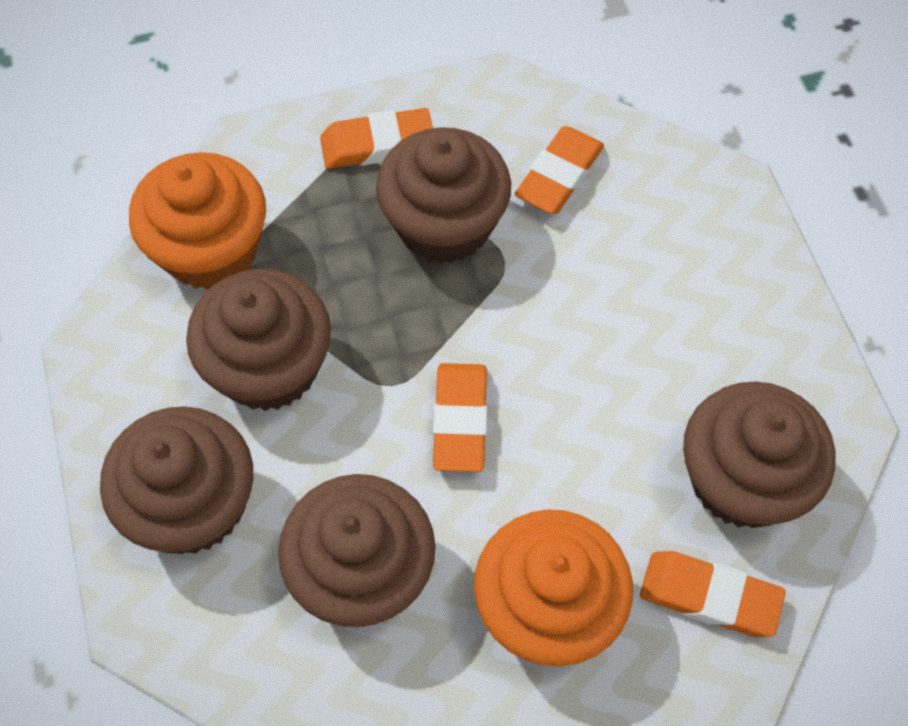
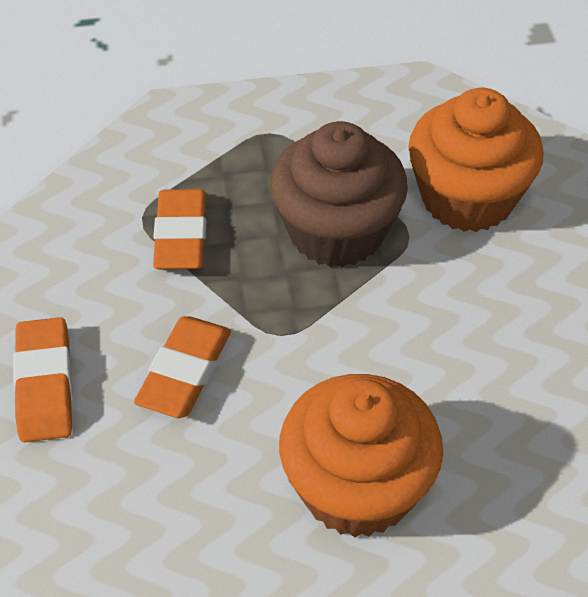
brown cupcake: 5 -> 1
orange eraser: 4 -> 3

